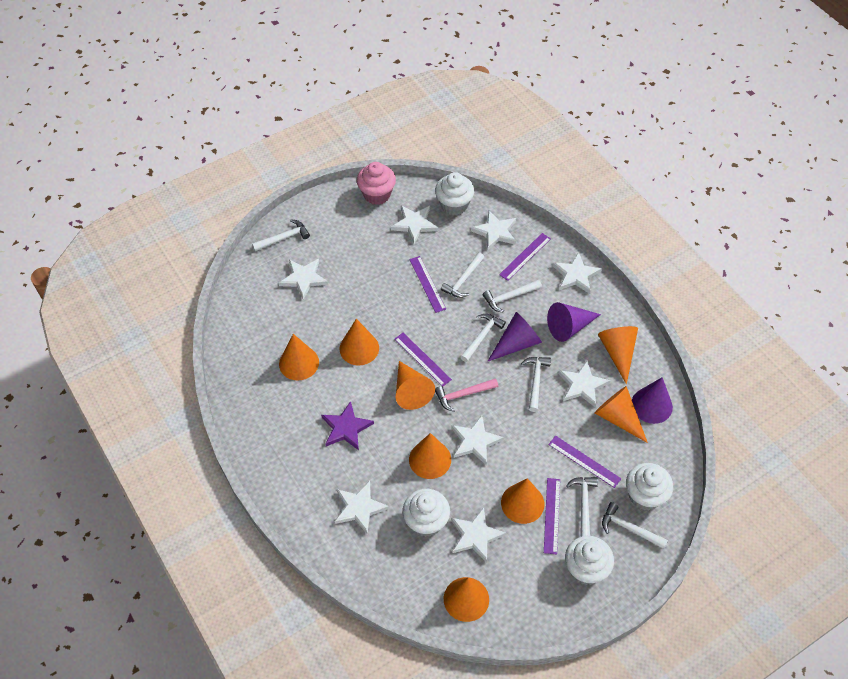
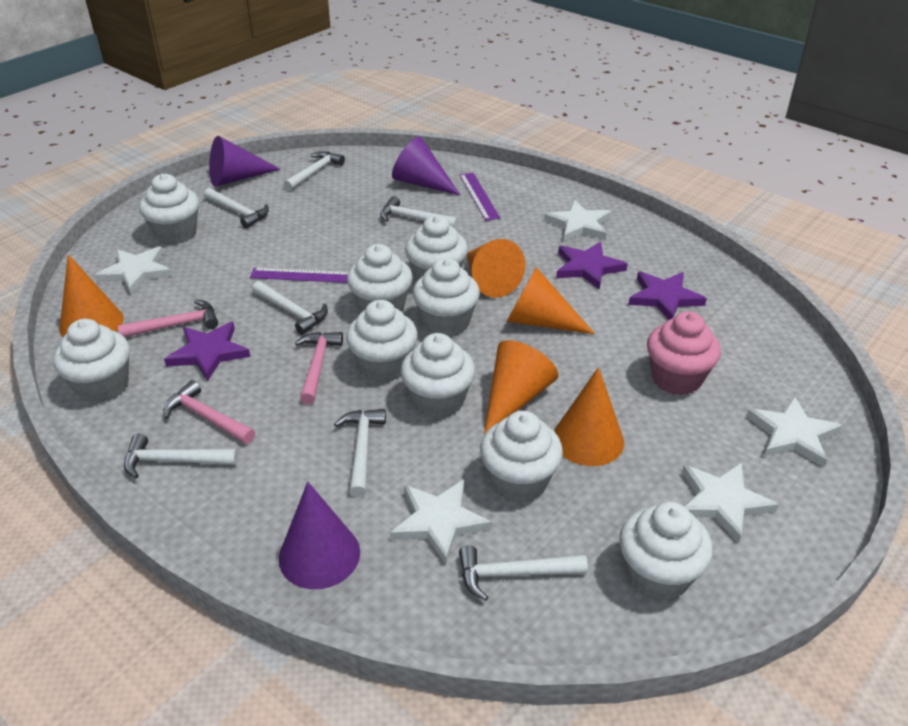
orange cone: 8 -> 5
pink hammer: 1 -> 3
purple ruler: 5 -> 2
purple star: 1 -> 3
white cupcake: 4 -> 9
white star: 8 -> 5

